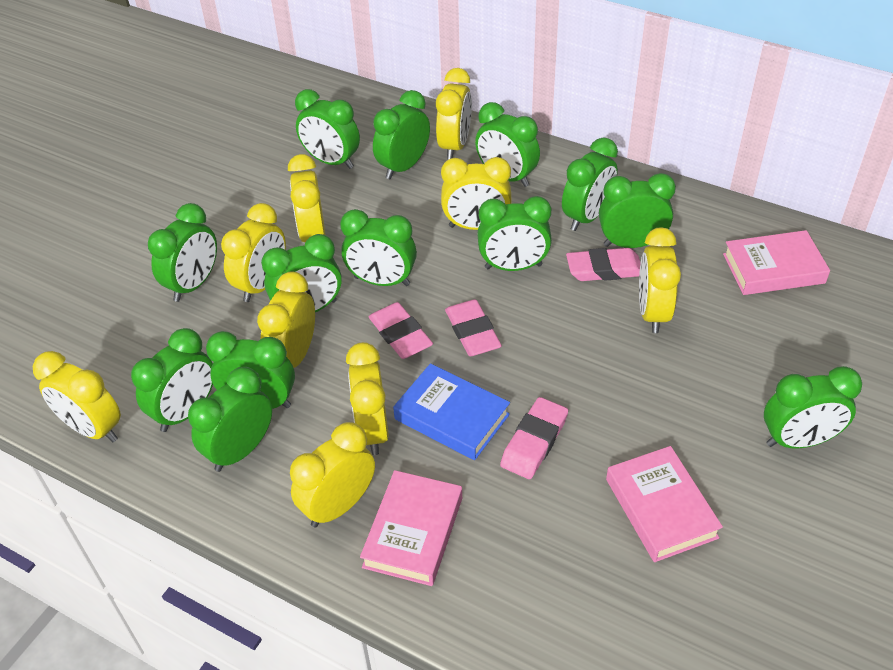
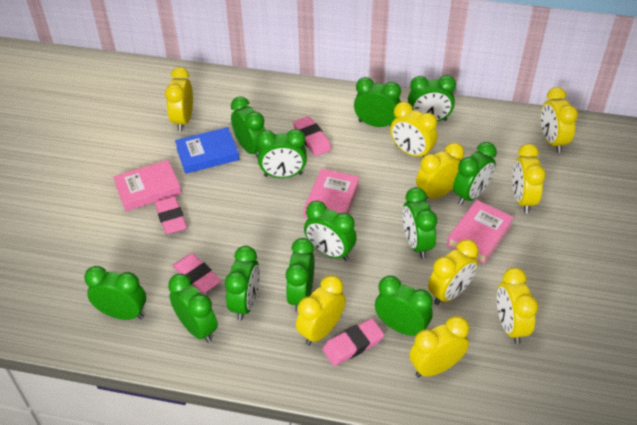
green clock: 13 -> 12

